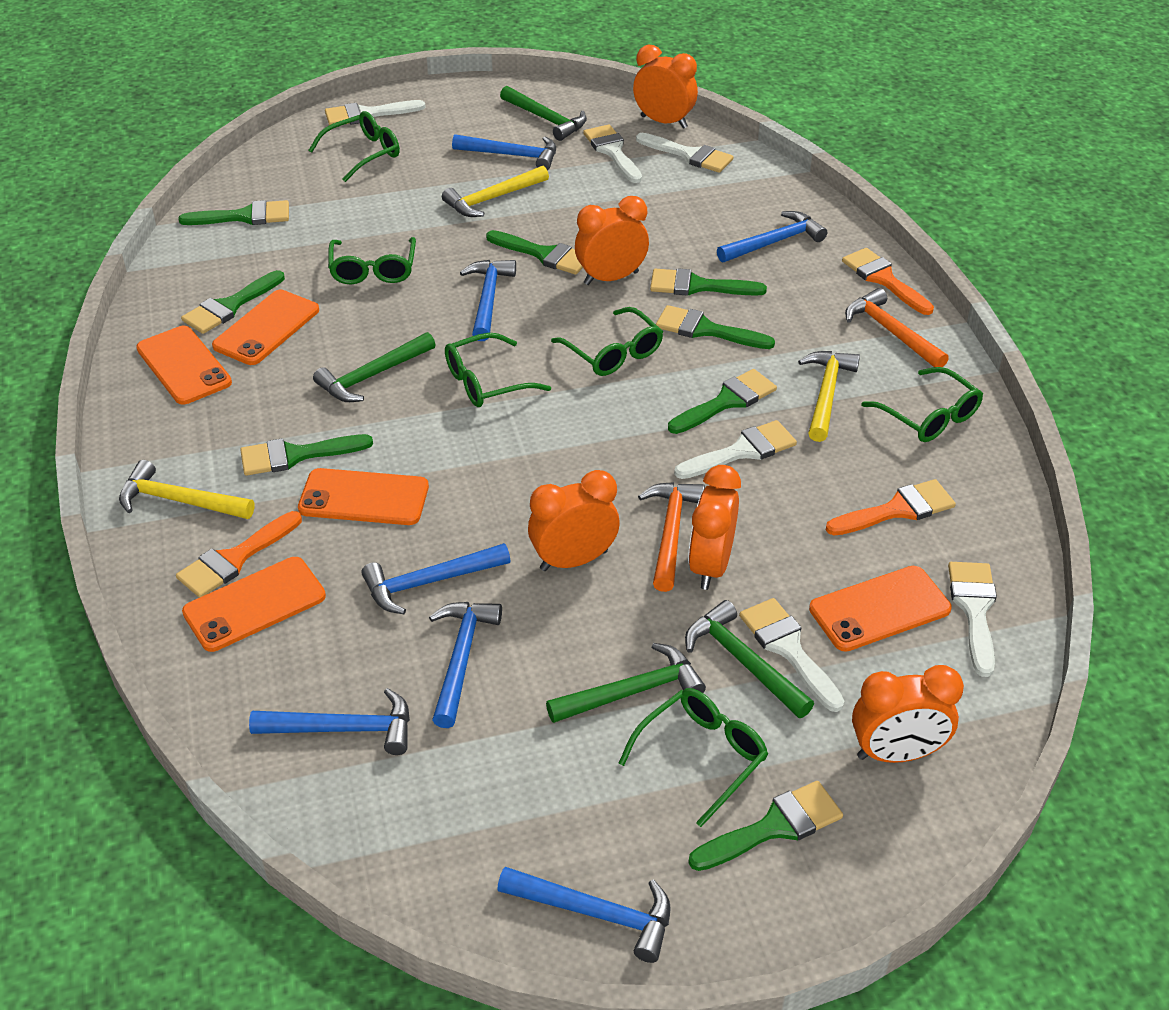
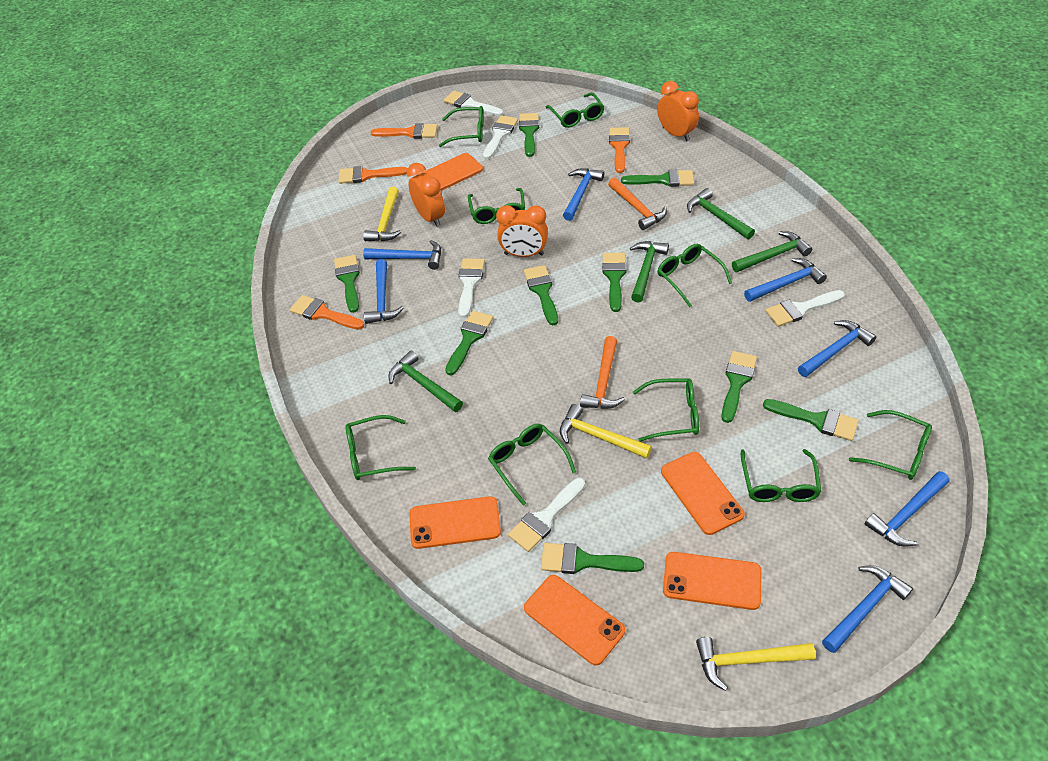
green brush: 8 -> 9
green glasses: 6 -> 9
orange brush: 3 -> 4
orange clock: 5 -> 3
white brush: 6 -> 5

